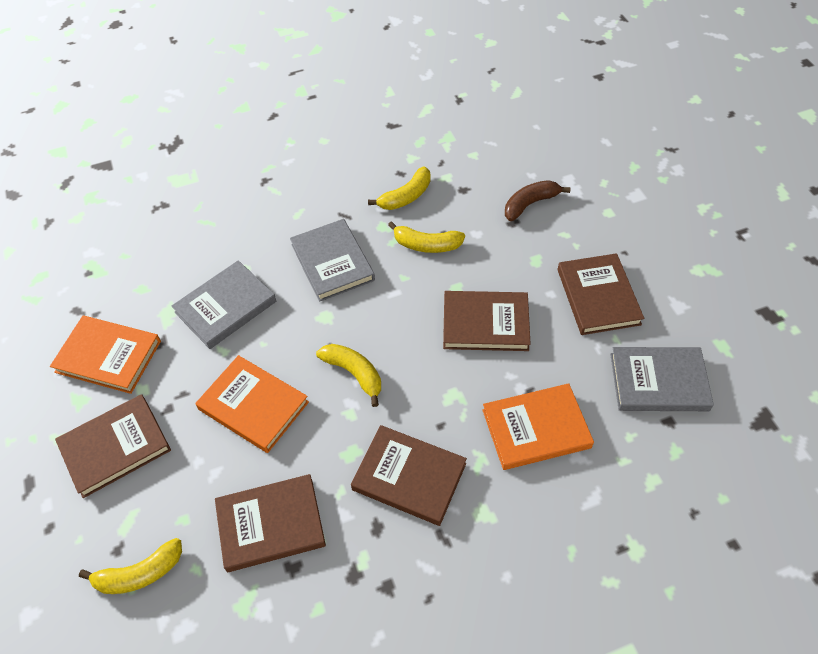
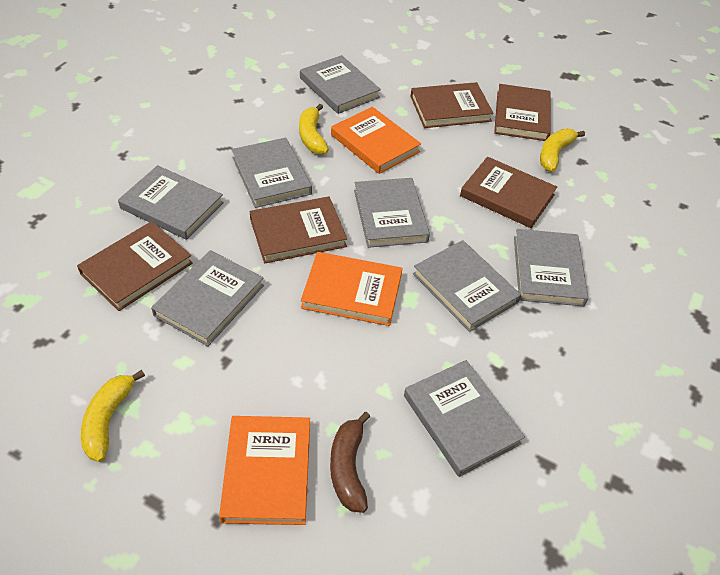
grey book: 3 -> 8
yellow banana: 4 -> 3

